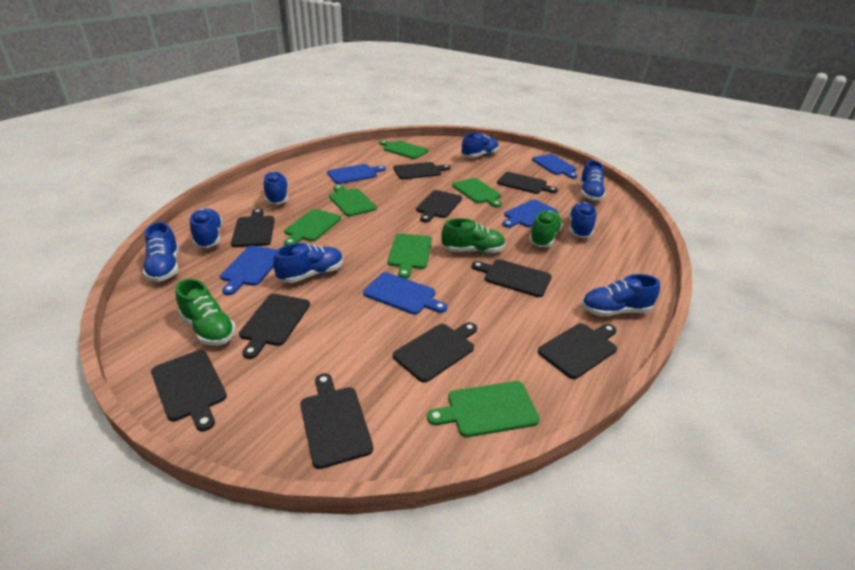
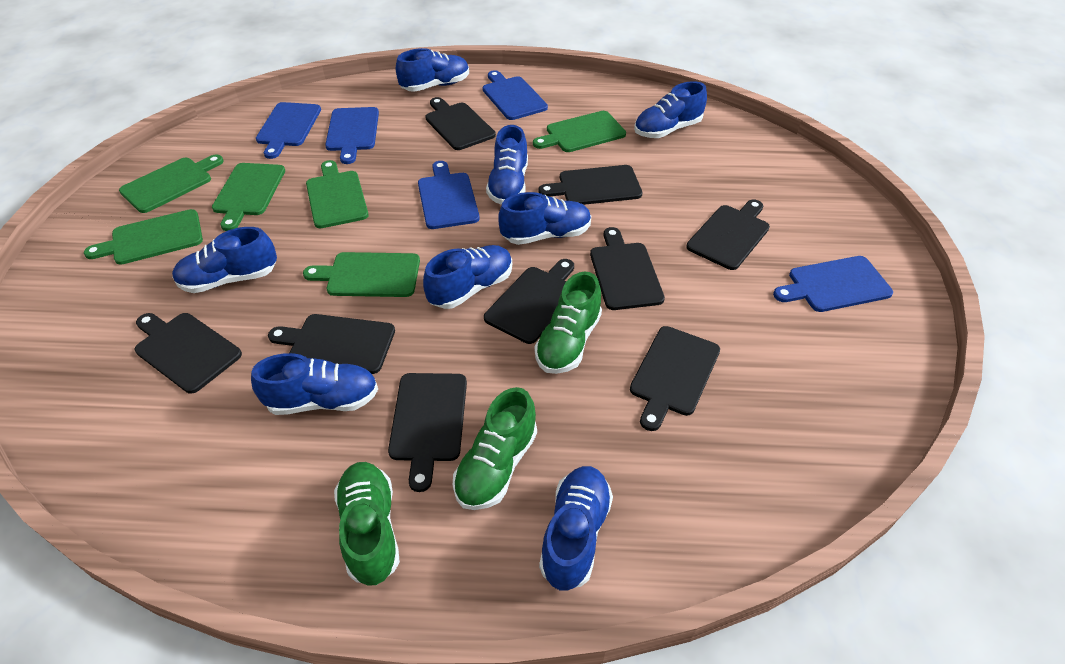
black cutting board: 10 -> 9

